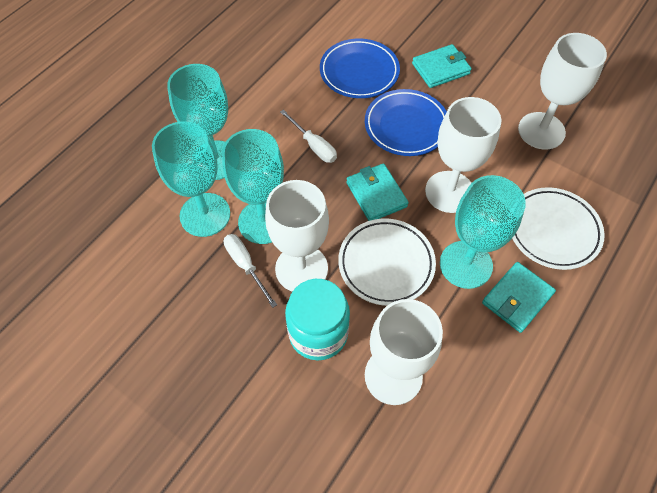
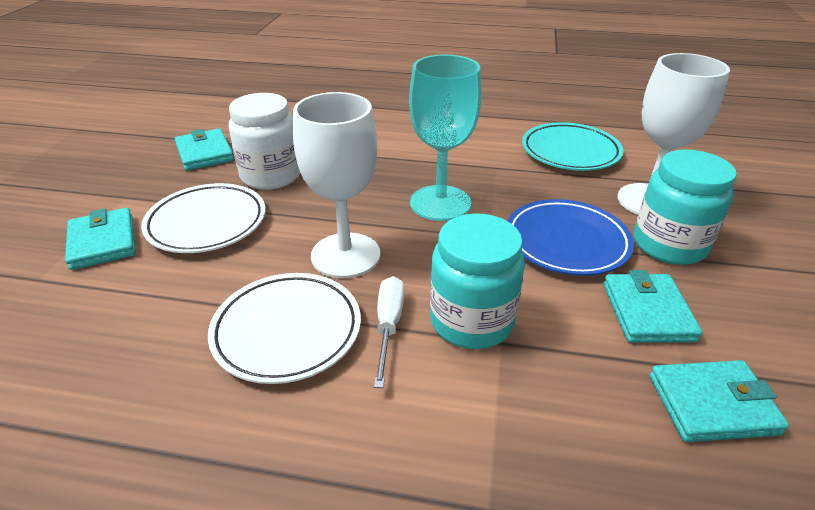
blue plate: 2 -> 1
turquoise goblet: 4 -> 1
turquoise jar: 1 -> 2
turquoise plate: 0 -> 1
turquoise wallet: 3 -> 4
white goblet: 4 -> 2
white jar: 0 -> 1
white screwdriver: 2 -> 1

